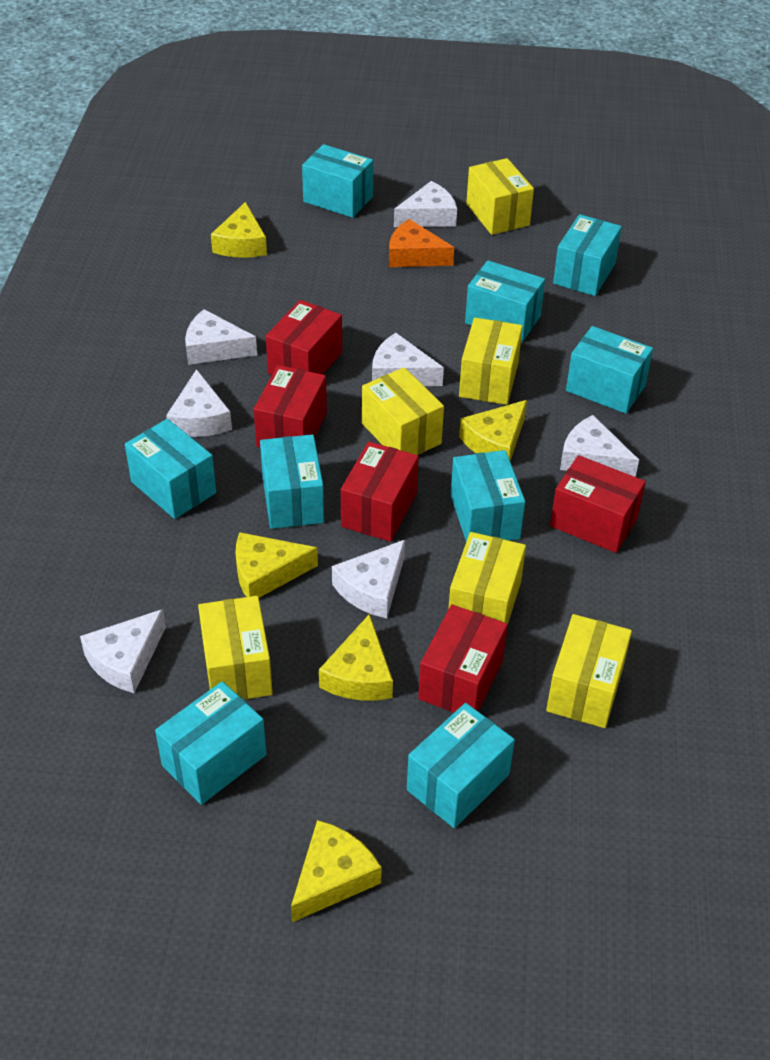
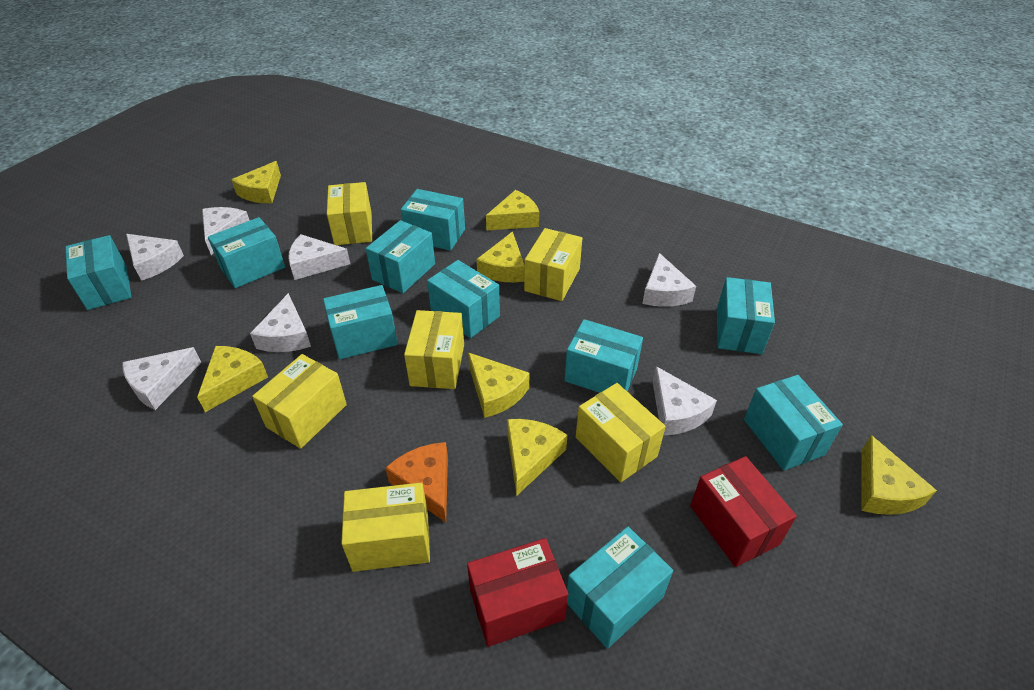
red box: 5 -> 2
turquoise box: 9 -> 10
yellow cheese: 5 -> 7

